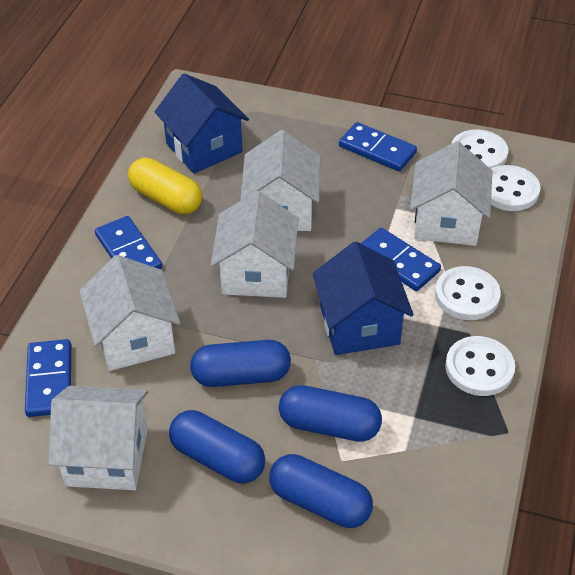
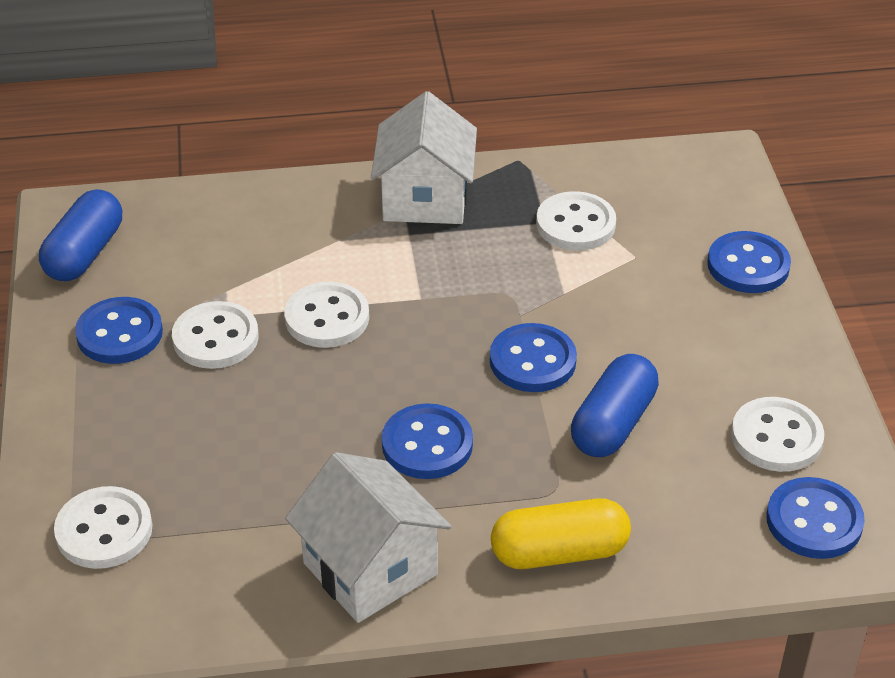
blue button: 0 -> 5
blue capsule: 4 -> 2
blue domino: 4 -> 0
blue house: 2 -> 0
white button: 4 -> 5
white house: 5 -> 2

